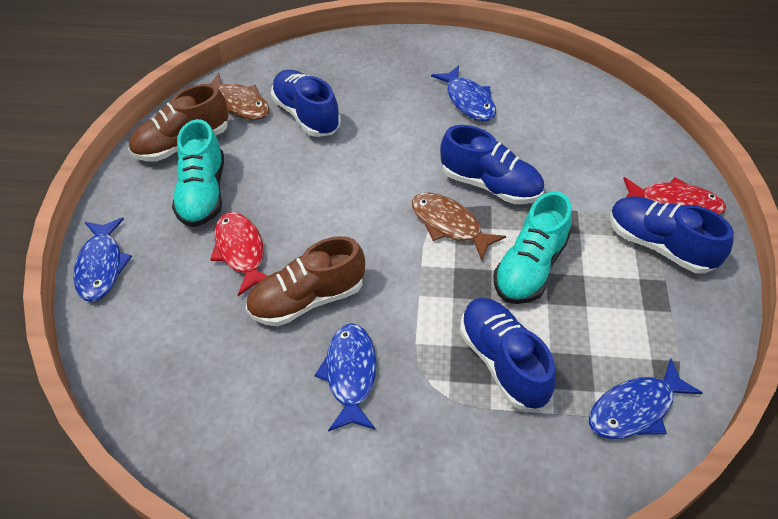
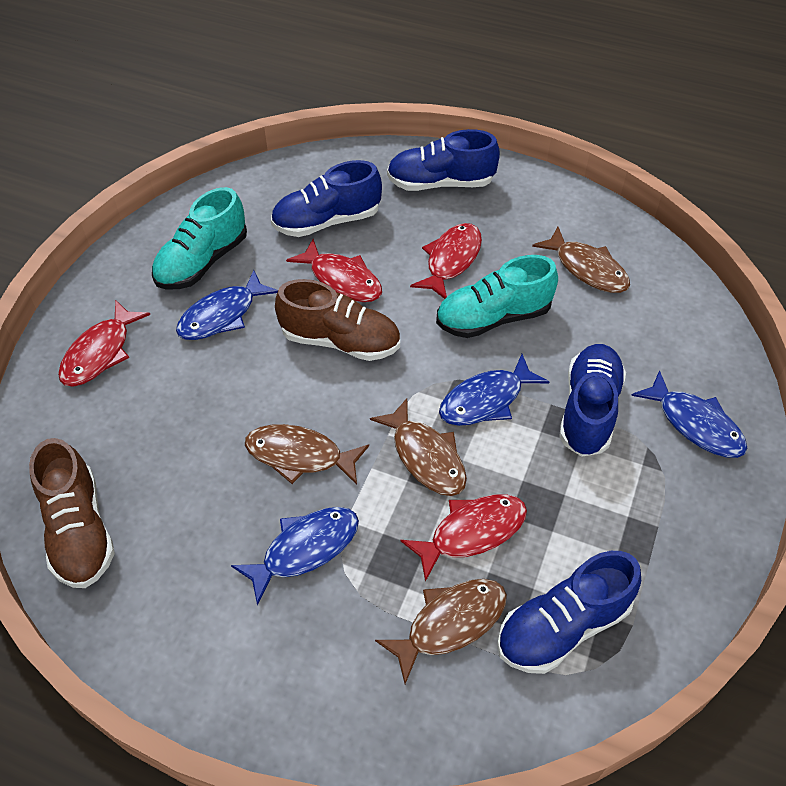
brown fish: 2 -> 4
red fish: 2 -> 4

